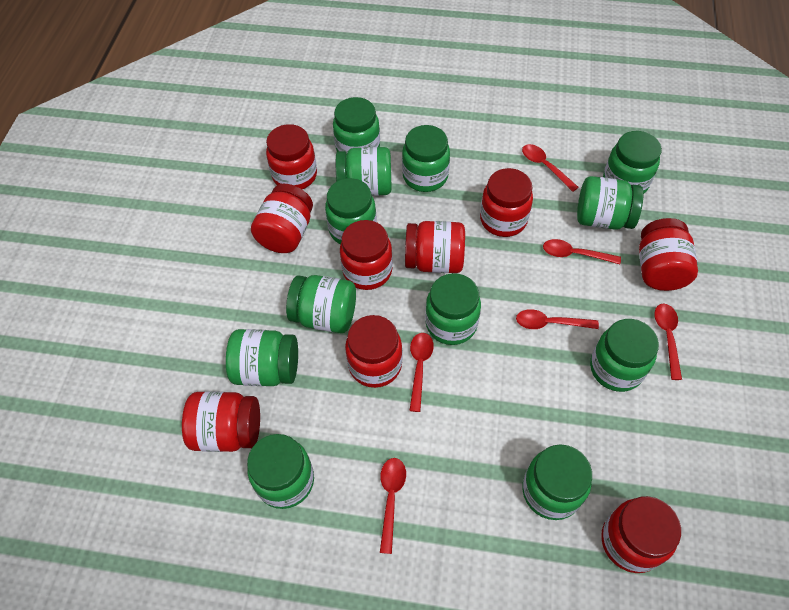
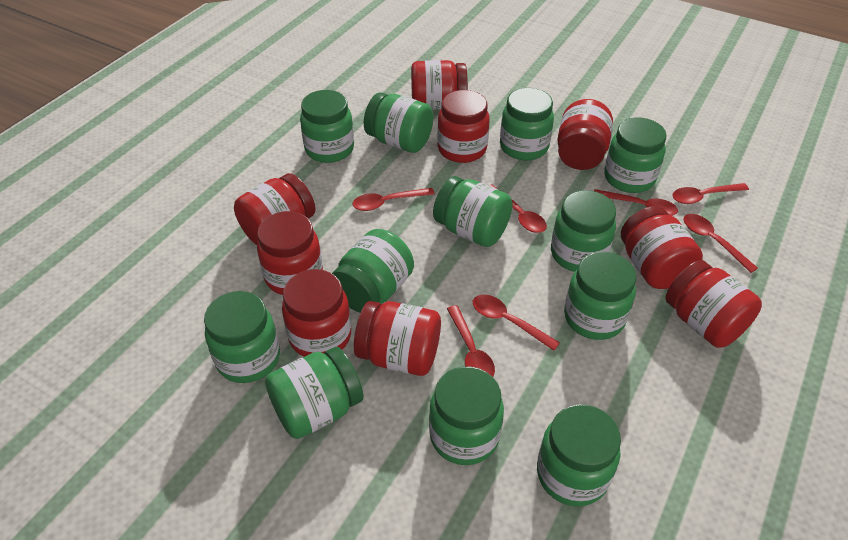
red spoon: 6 -> 7

